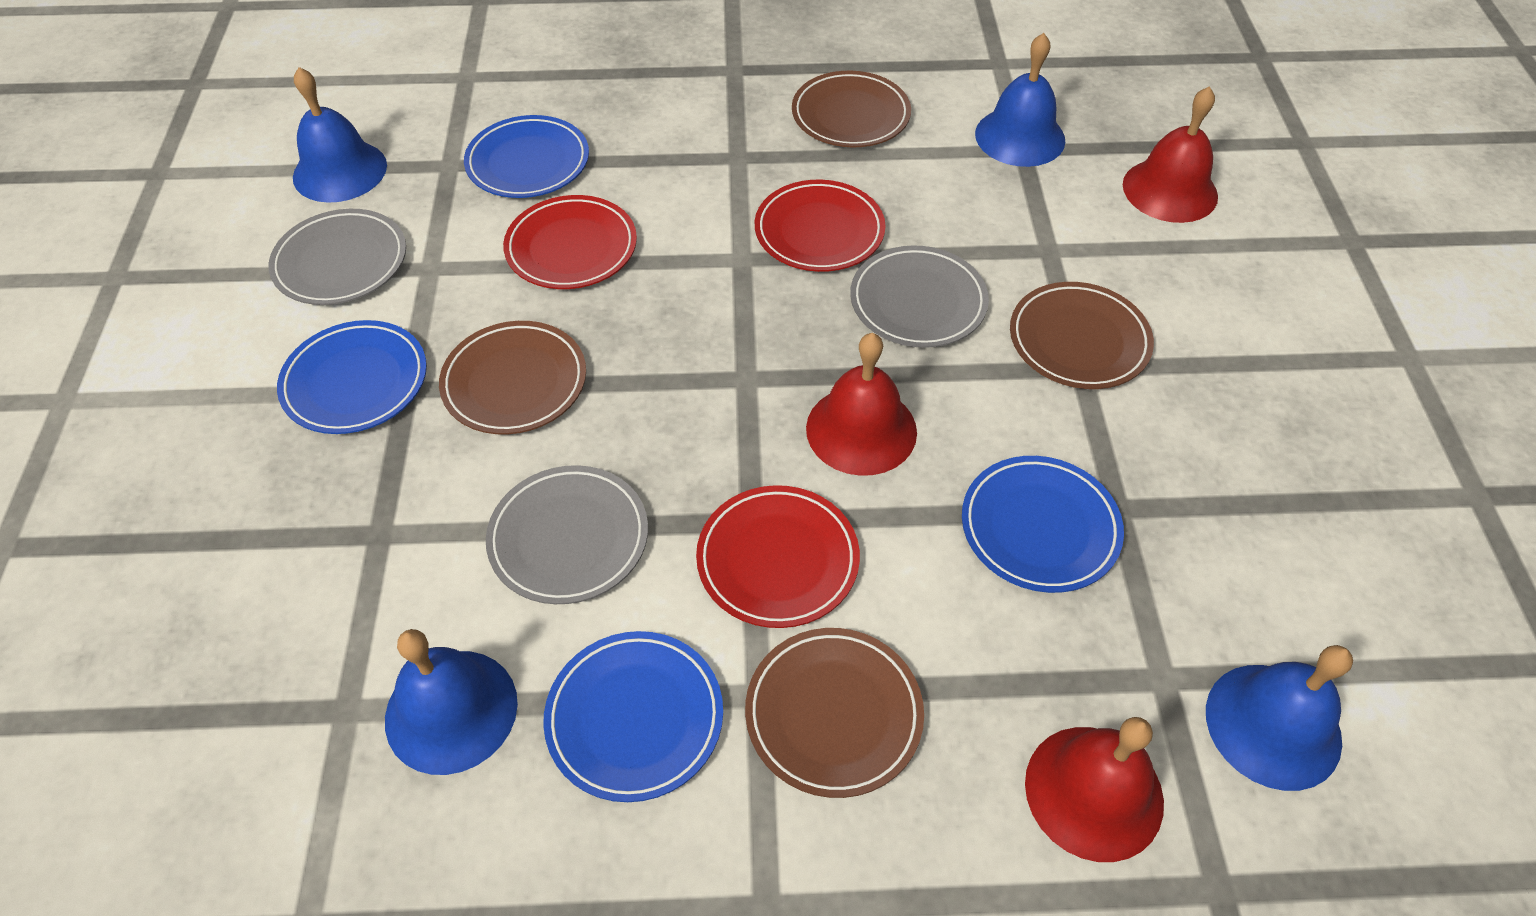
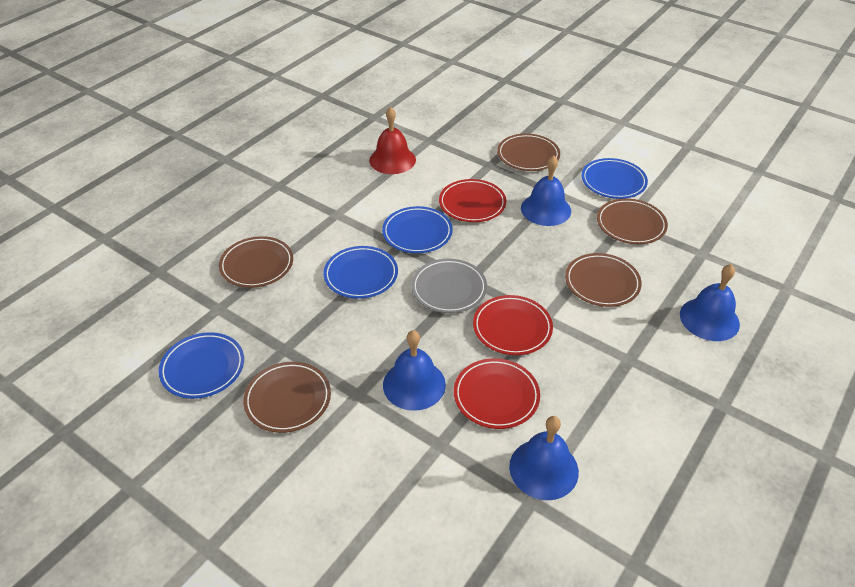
brown plate: 4 -> 5
grey plate: 3 -> 1
red bell: 3 -> 1

